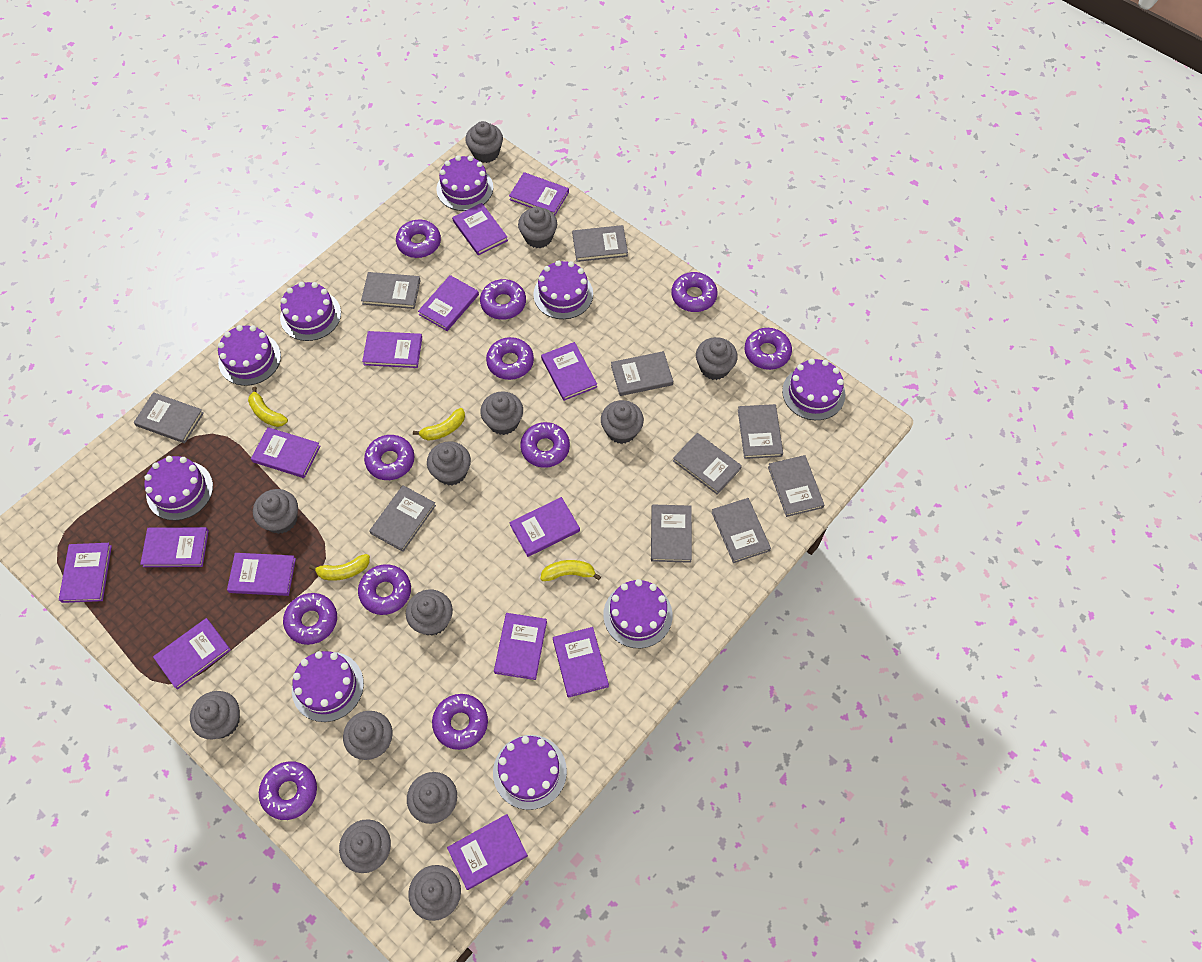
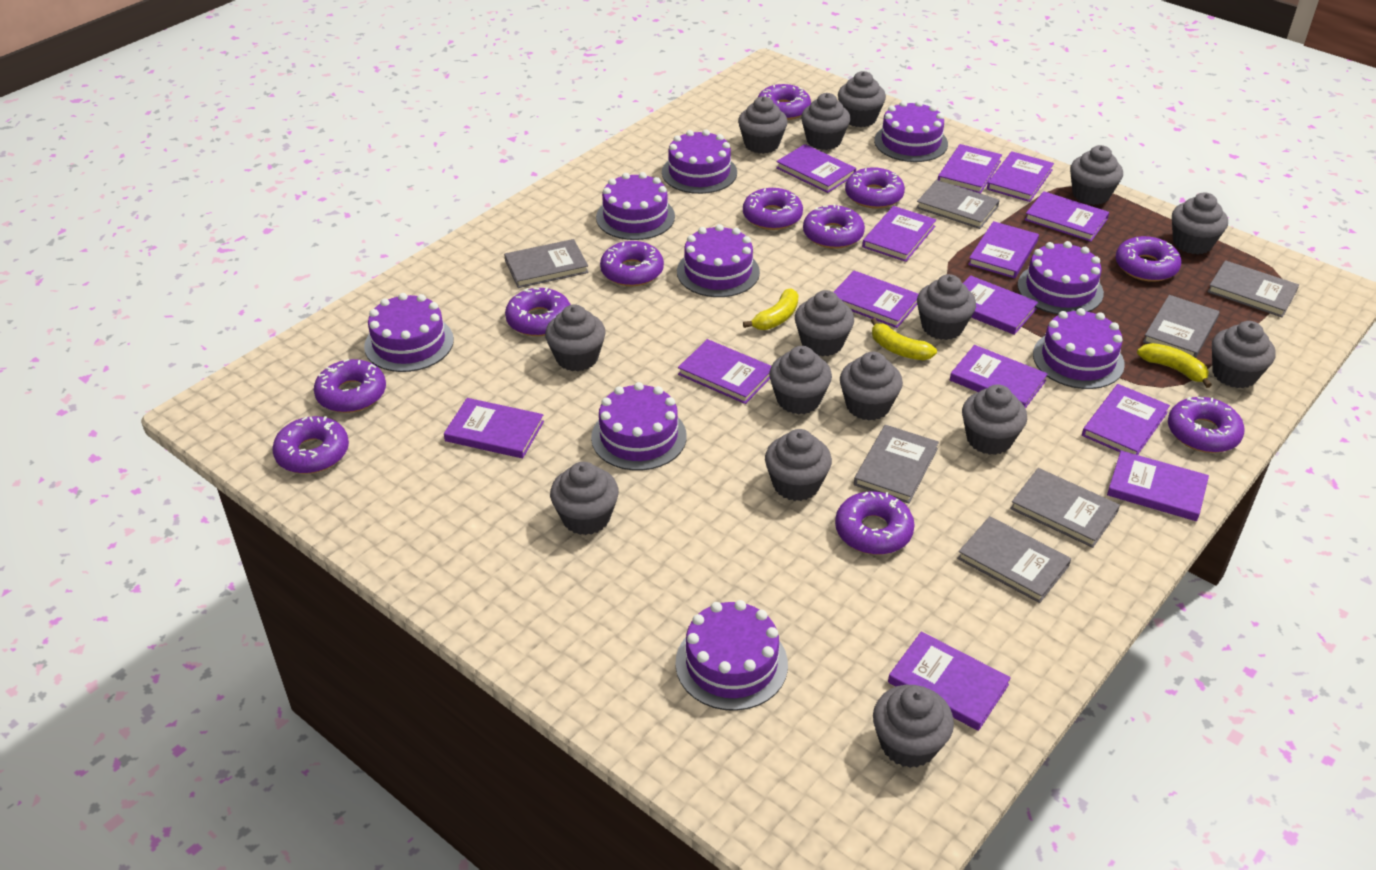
grey book: 10 -> 7
grey cupcake: 13 -> 15
yellow banana: 4 -> 3

